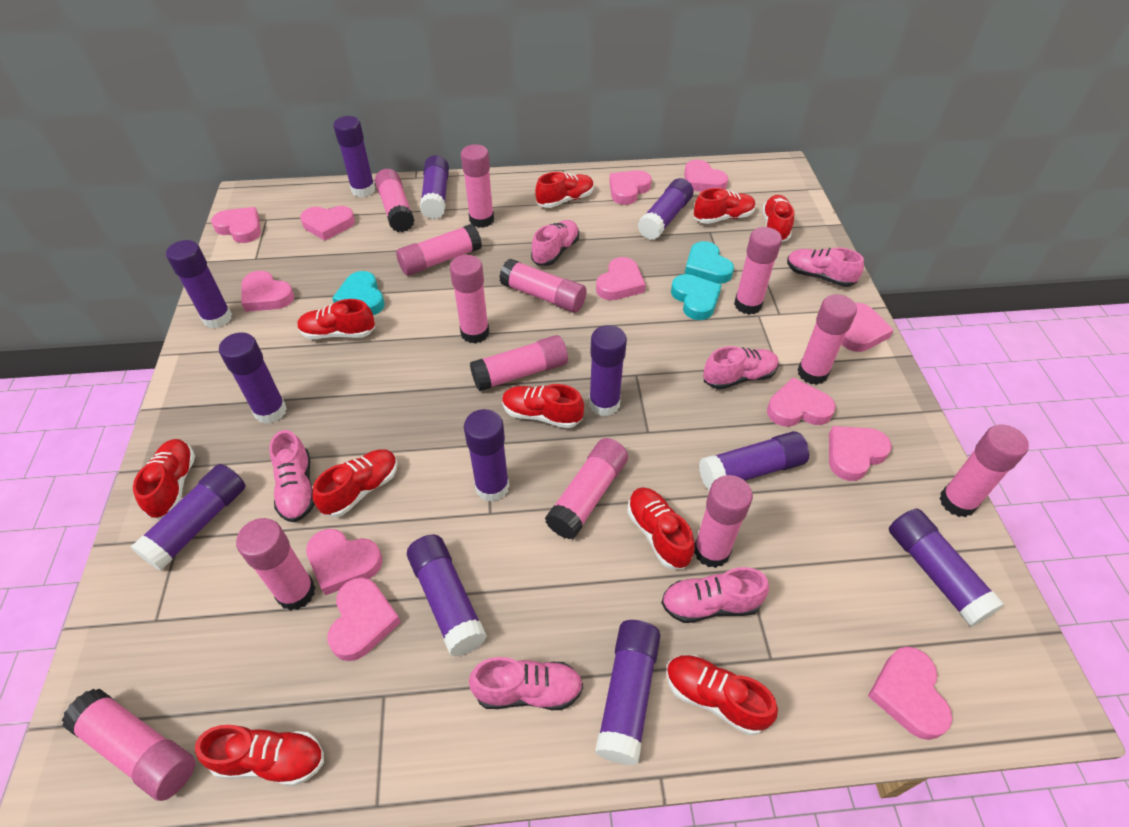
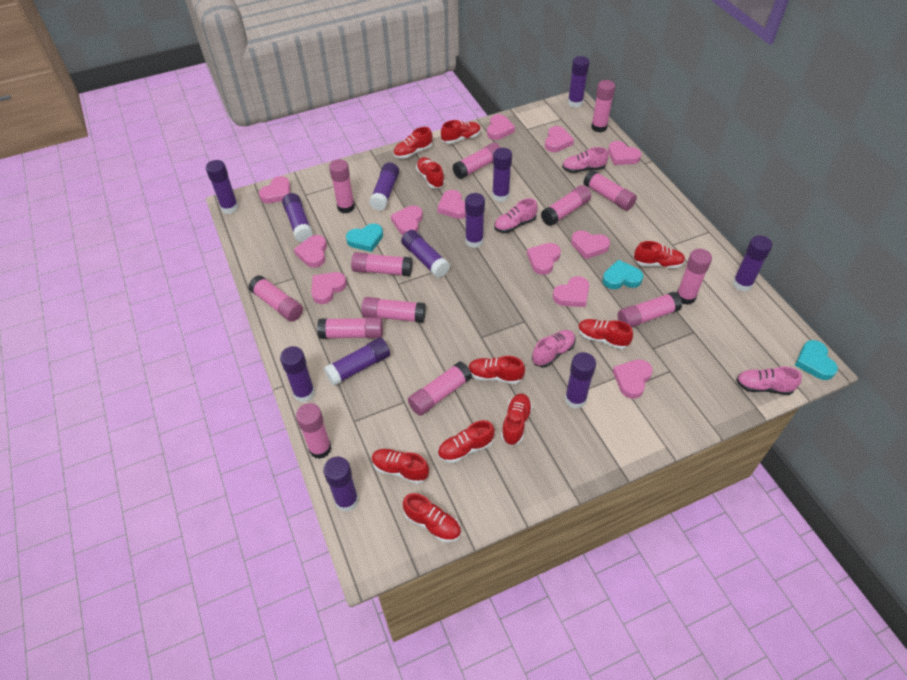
pink shoe: 6 -> 4

